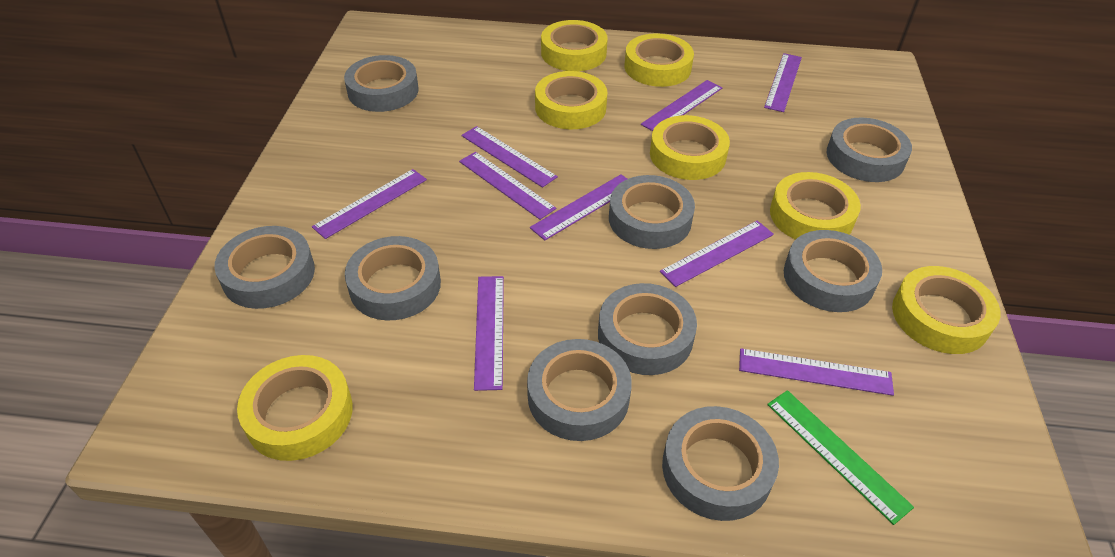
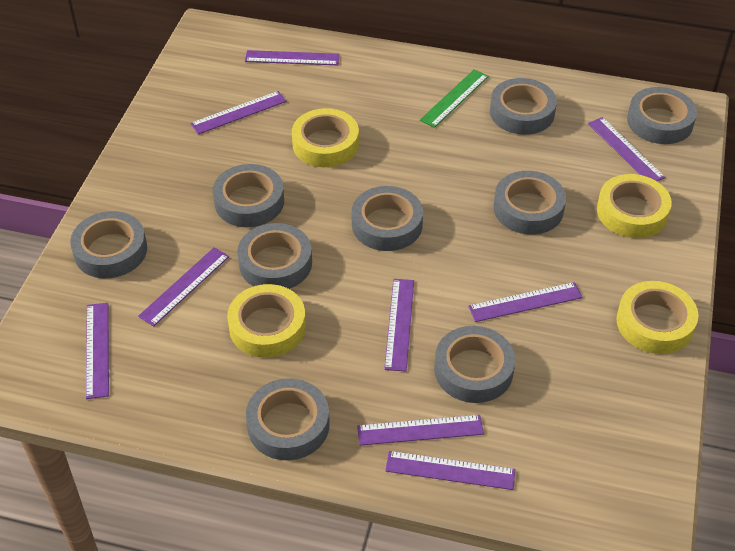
yellow tape: 7 -> 4

